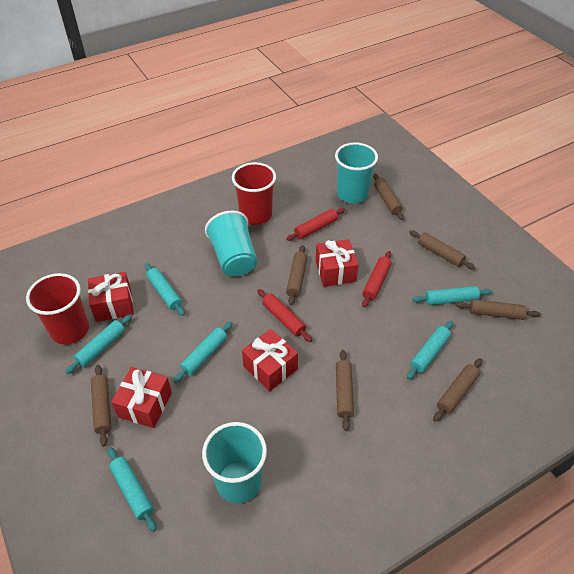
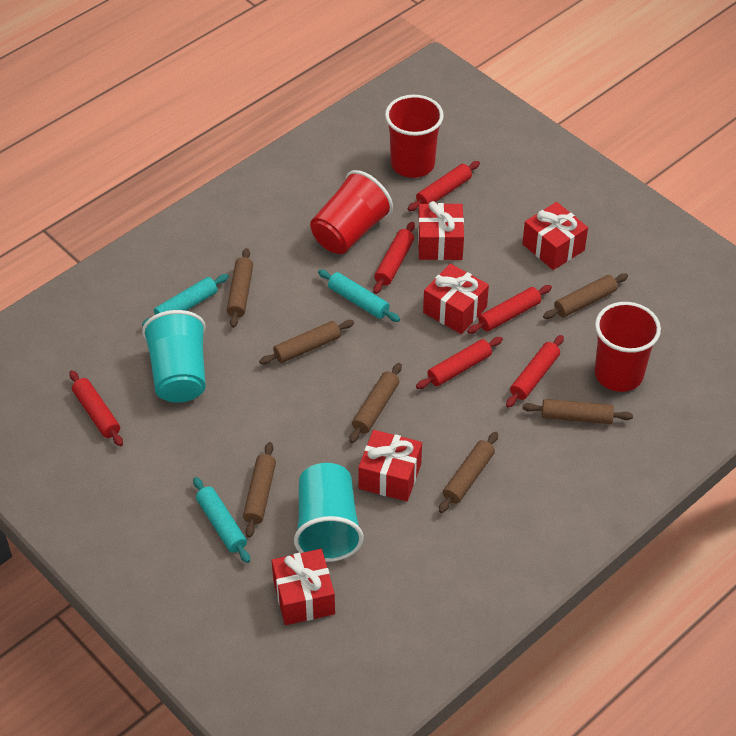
red cup: 2 -> 3
red gift: 4 -> 5
red rolling pin: 3 -> 6
turquoise cup: 3 -> 2
turquoise rolling pin: 6 -> 3

